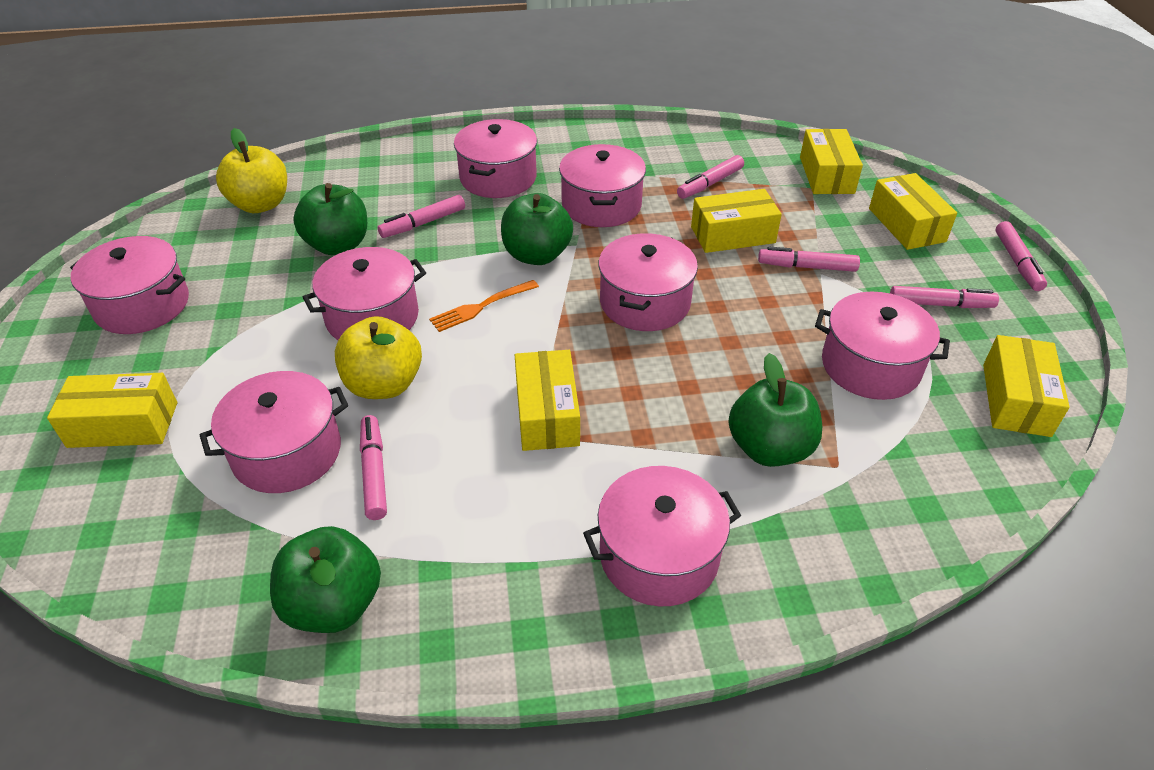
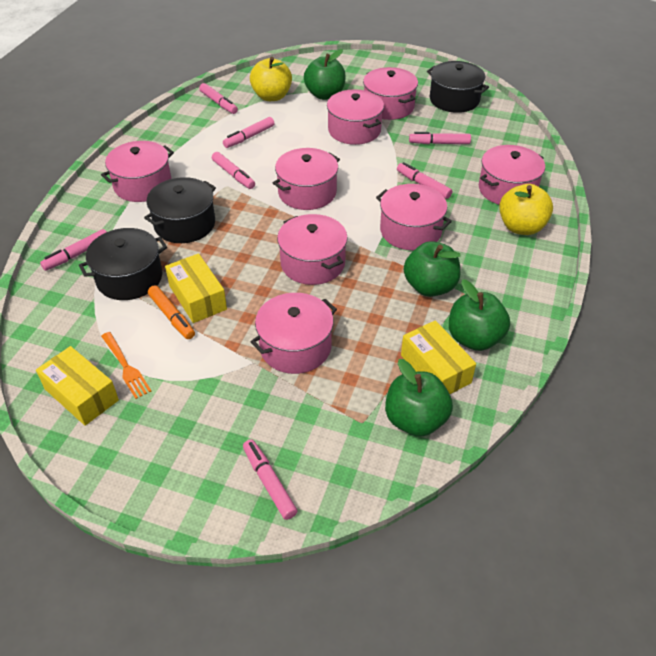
black pot: 0 -> 3
orange marker: 0 -> 1
pink marker: 6 -> 7
yellow box: 6 -> 3

